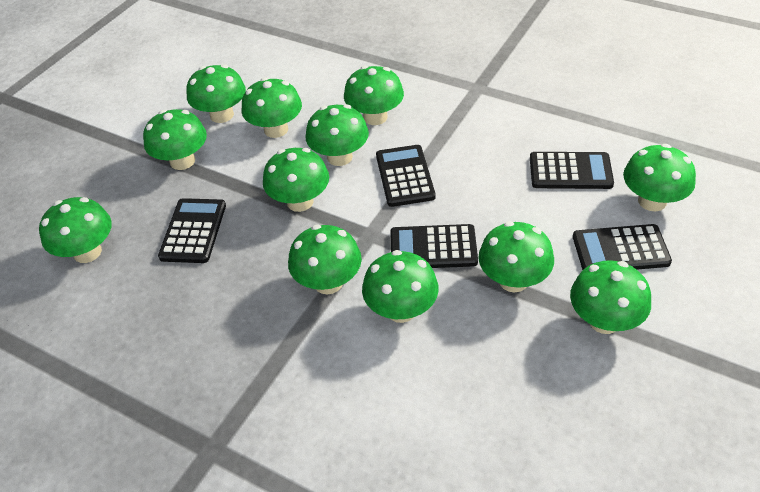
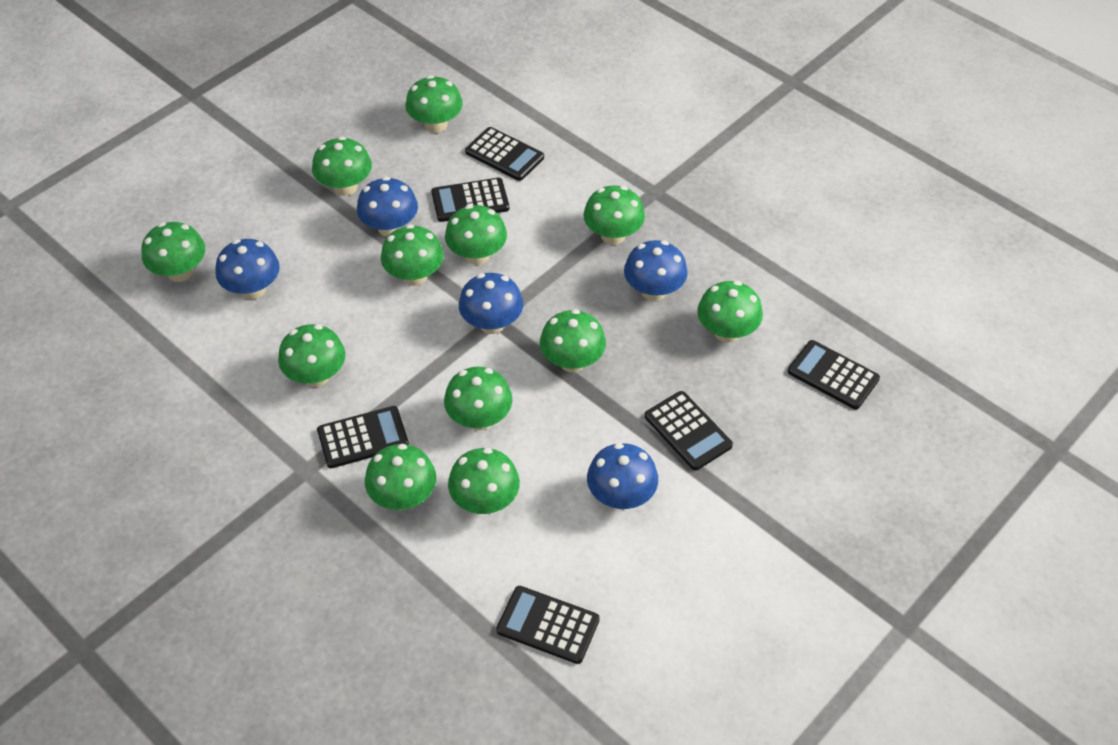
black calculator: 5 -> 6
blue mushroom: 0 -> 5

